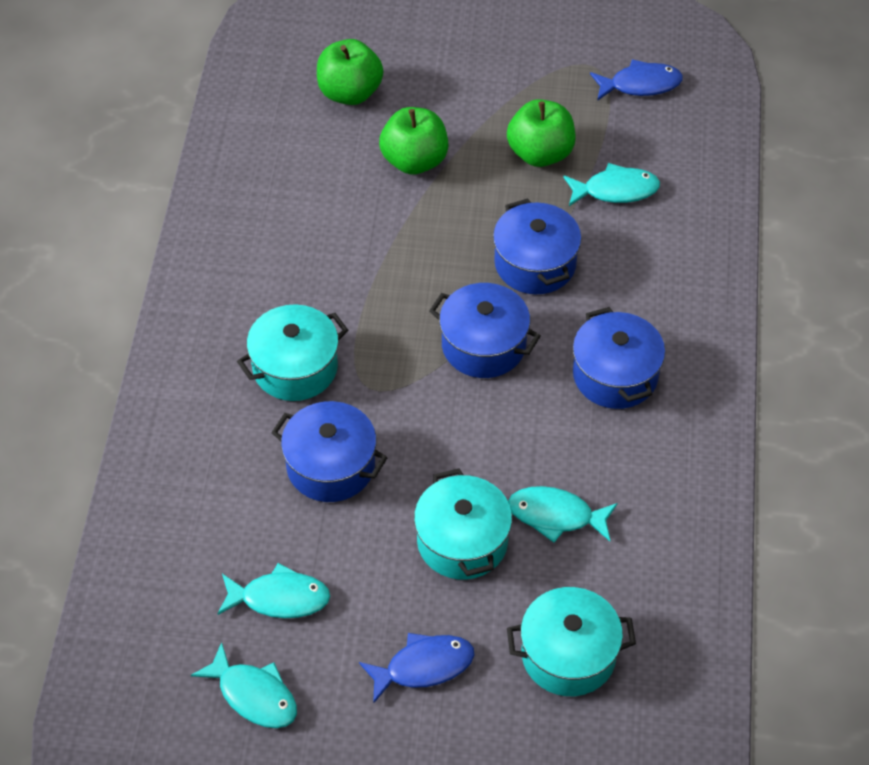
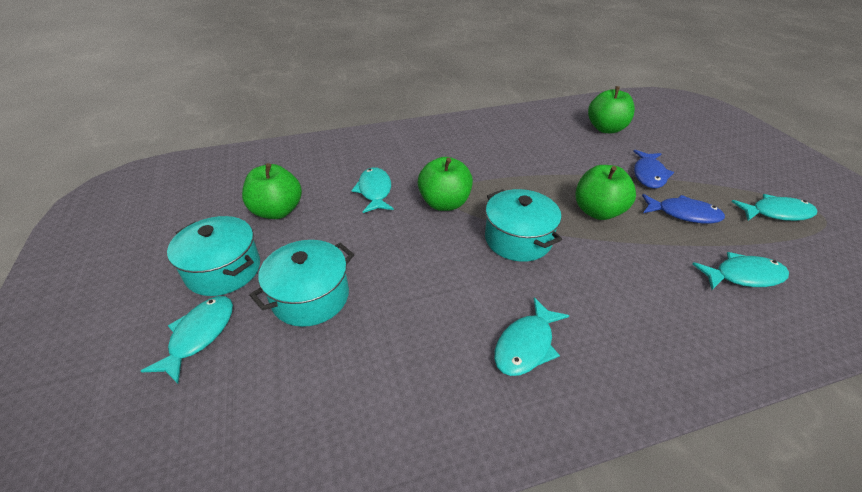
blue pot: 4 -> 0
green apple: 3 -> 4
turquoise fish: 4 -> 5

